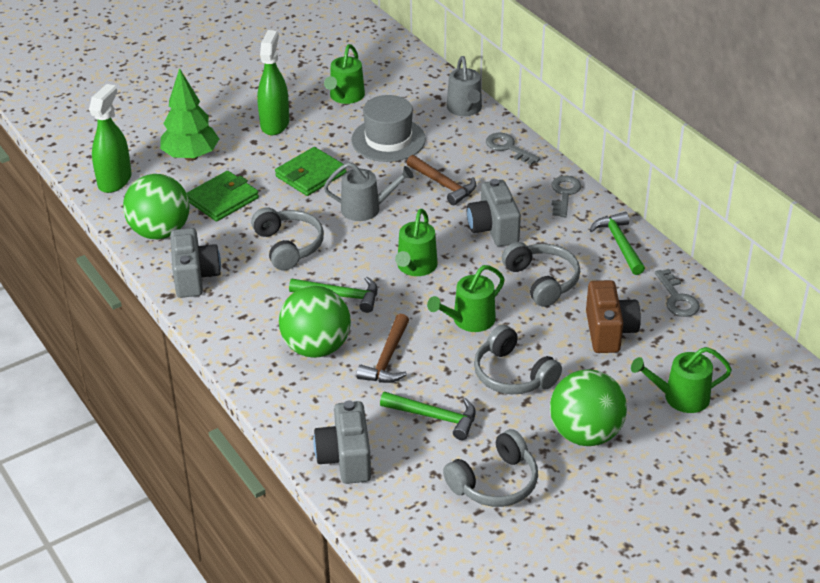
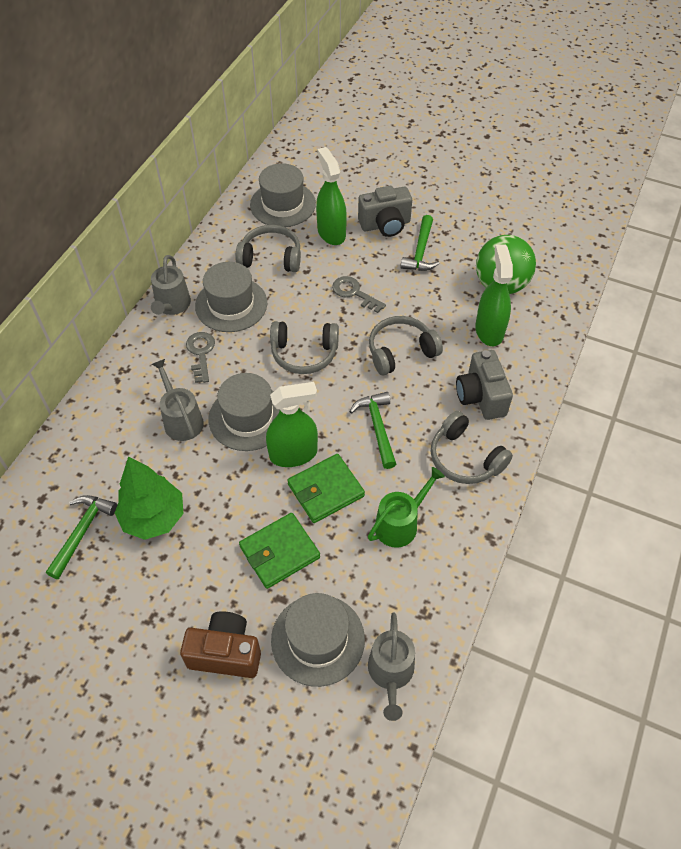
brown hammer: 2 -> 0
green ball: 3 -> 1
green spray bottle: 2 -> 3
green watering can: 4 -> 1
grey camera: 3 -> 2
grey hat: 1 -> 4
grey key: 3 -> 2
grey watering can: 2 -> 3

